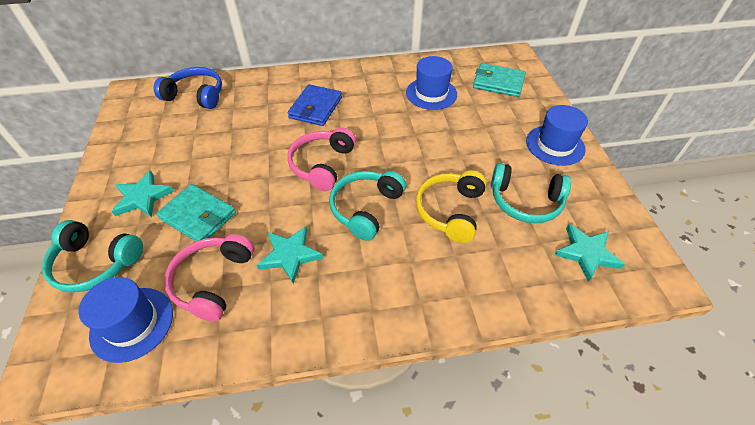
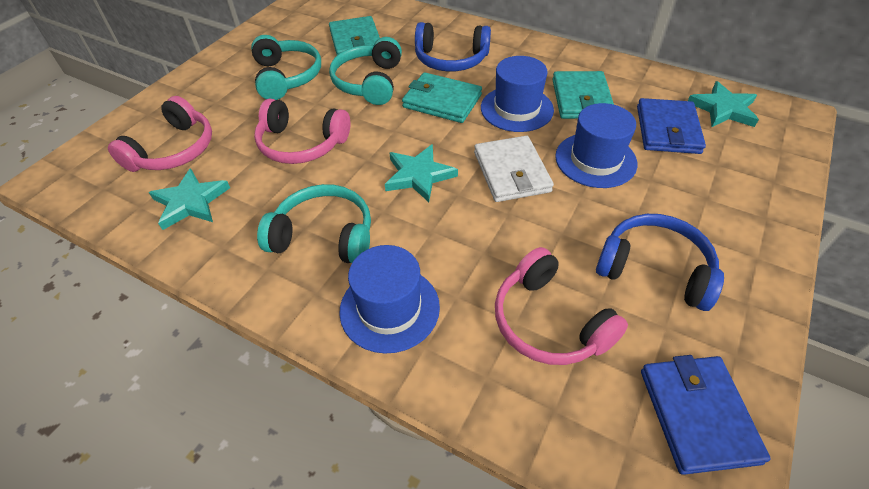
blue headphones: 1 -> 2
blue wallet: 1 -> 2
pink headphones: 2 -> 3
turquoise wallet: 2 -> 3
white wallet: 0 -> 1
yellow headphones: 1 -> 0

